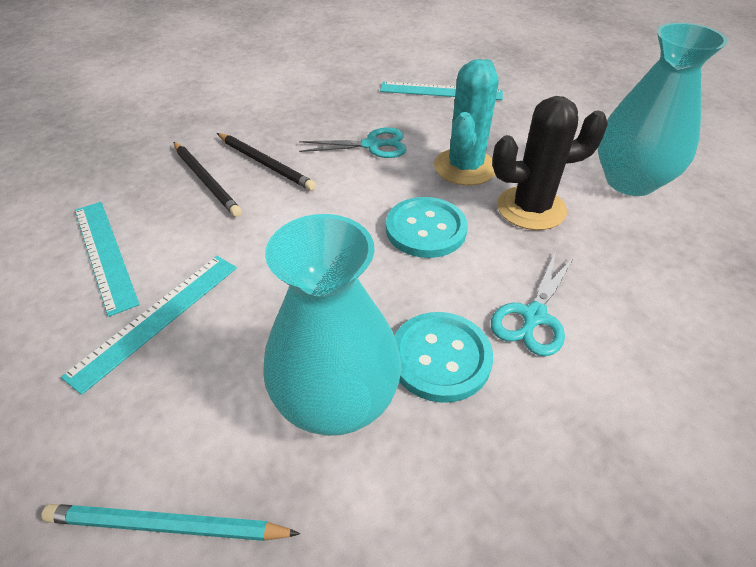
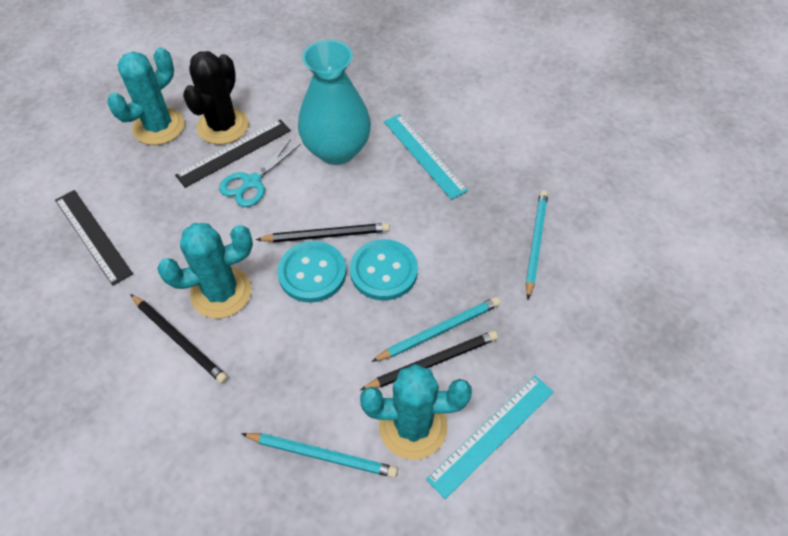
black pencil: 2 -> 3
black ruler: 0 -> 2
turquoise cactus: 1 -> 3
turquoise pencil: 1 -> 3
turquoise ruler: 3 -> 2
turquoise scissors: 2 -> 1
turquoise vase: 2 -> 1

